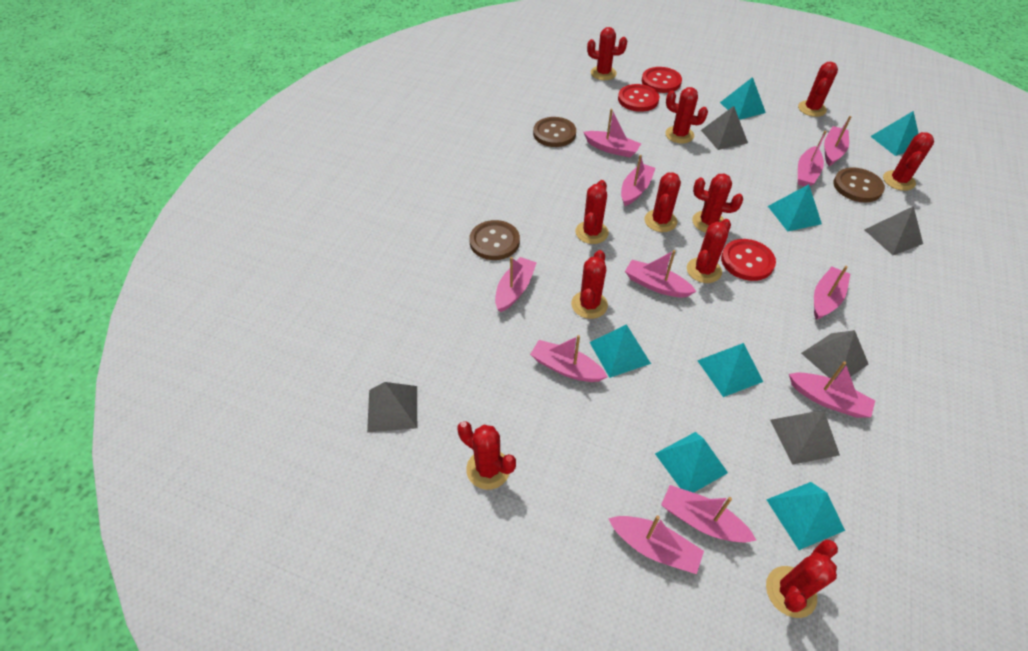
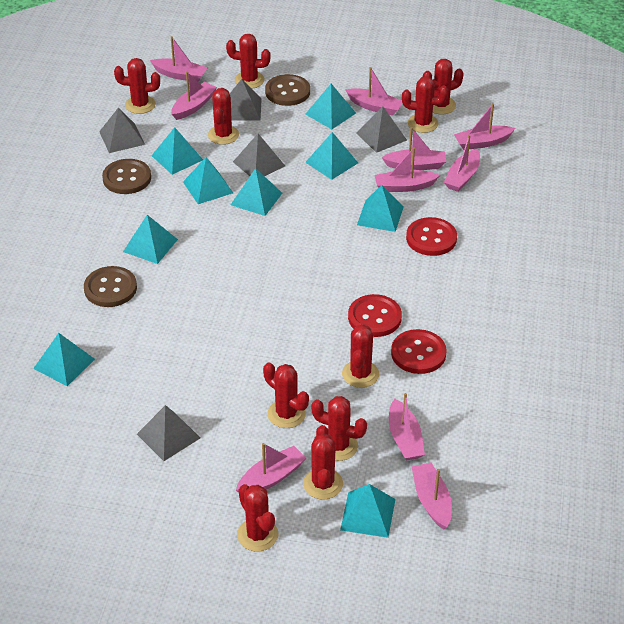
pink boat: 11 -> 10
red cactus: 11 -> 10
turquoise pyramid: 7 -> 9

